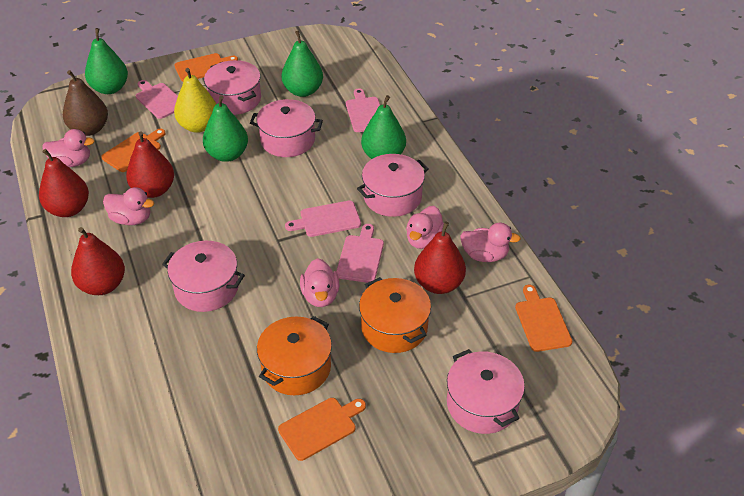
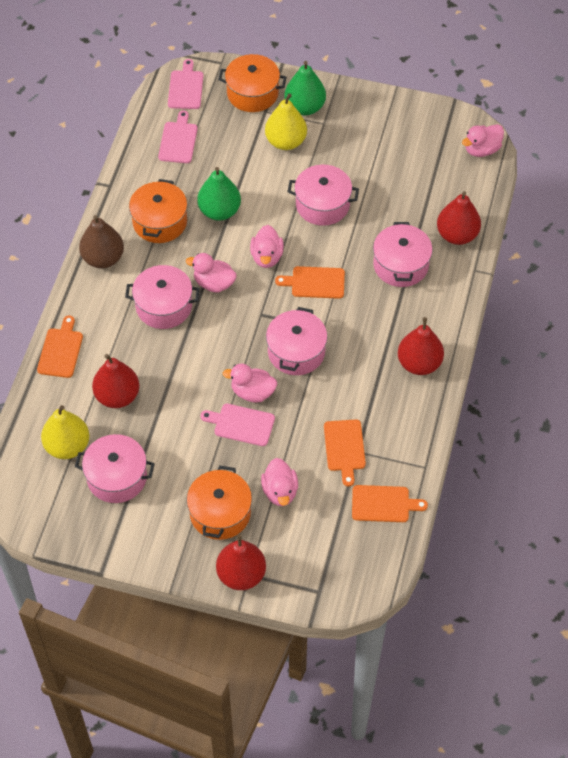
green pear: 4 -> 2
orange pot: 2 -> 3
pink cutting board: 4 -> 3
yellow pear: 1 -> 2

